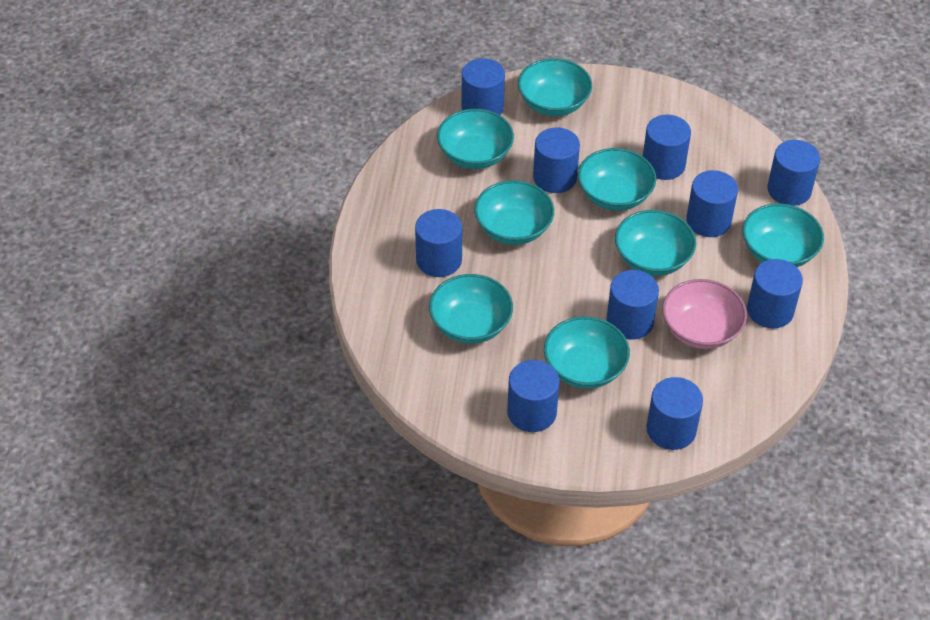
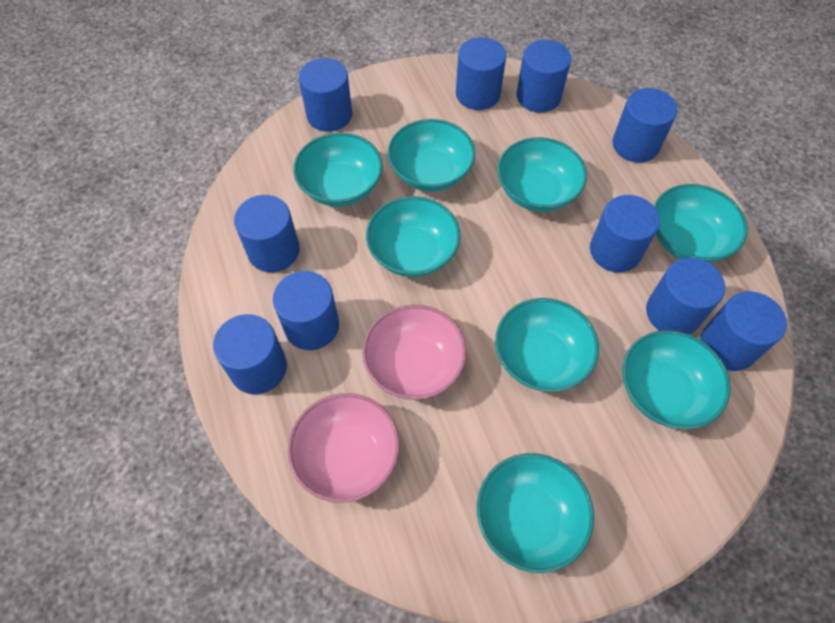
pink bowl: 1 -> 2

